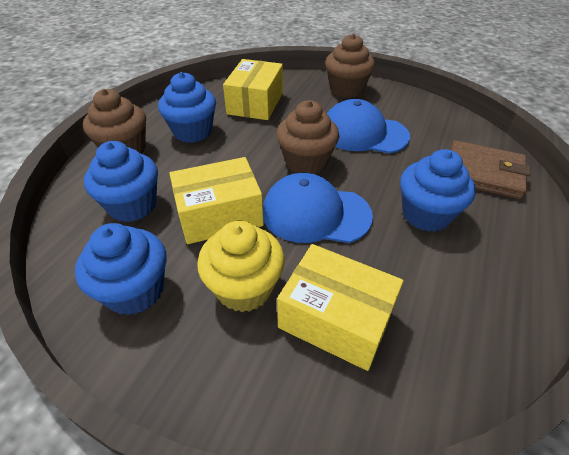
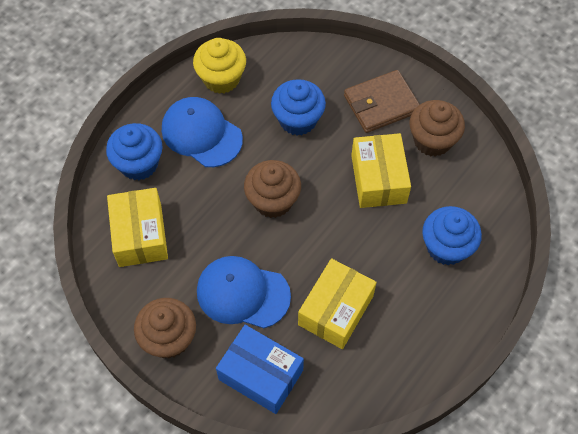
blue box: 0 -> 1
blue cupcake: 4 -> 3

